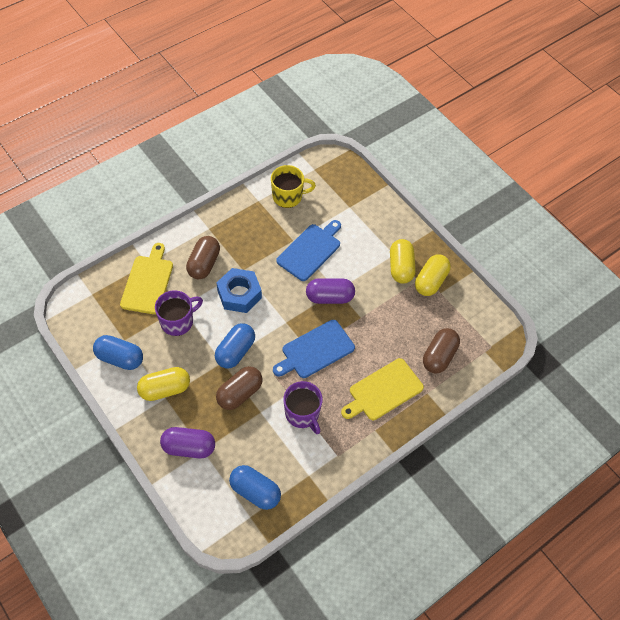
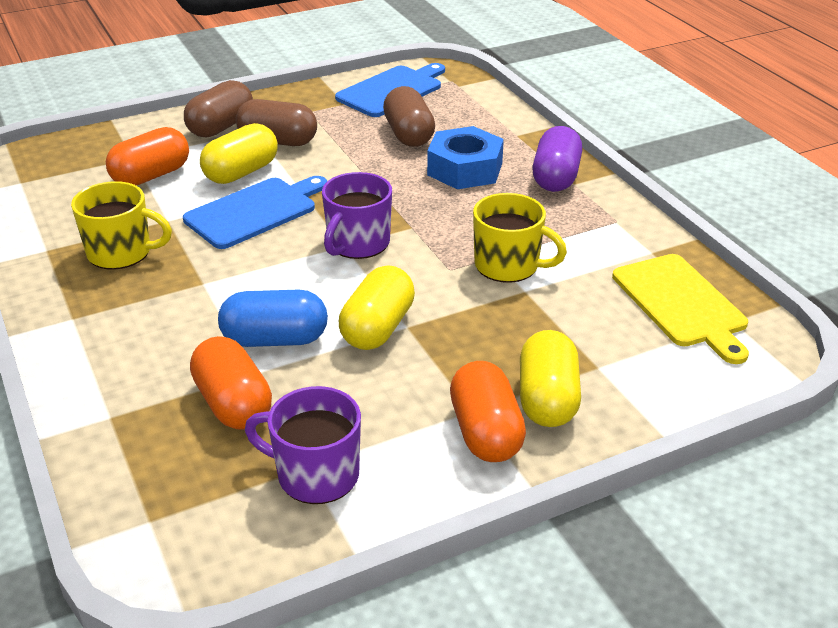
blue capsule: 3 -> 1
orange capsule: 0 -> 3
purple capsule: 2 -> 1
yellow cutting board: 2 -> 1
yellow mug: 1 -> 2

